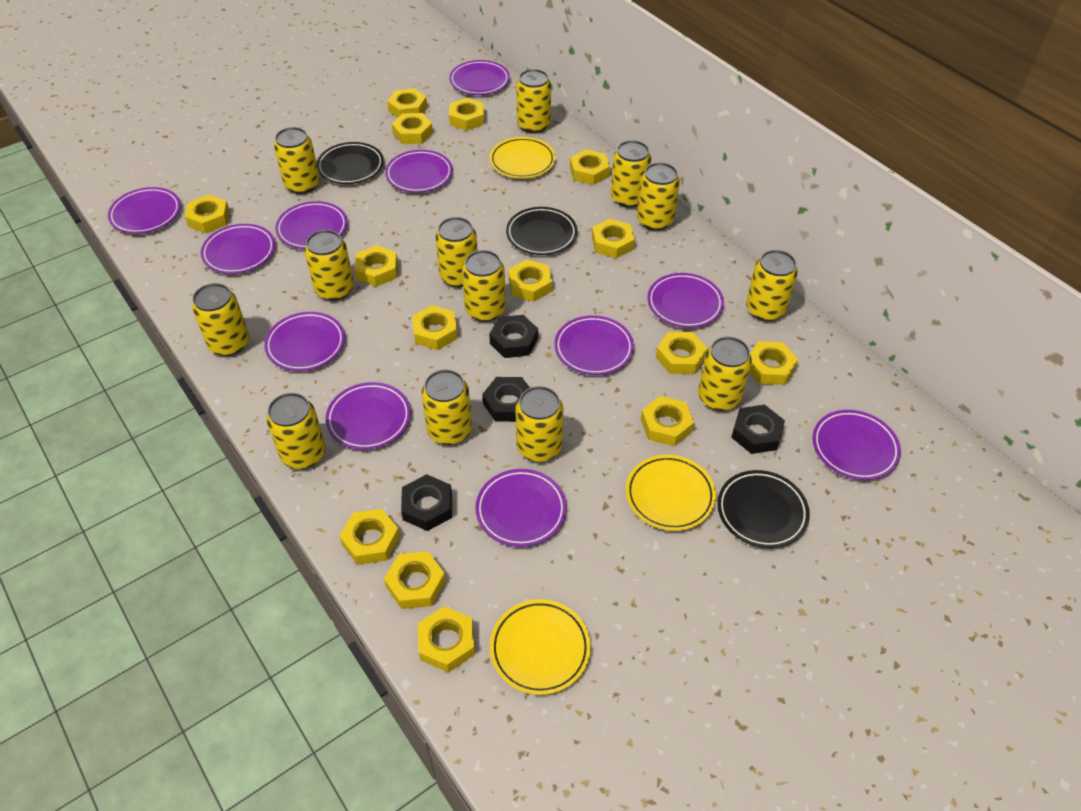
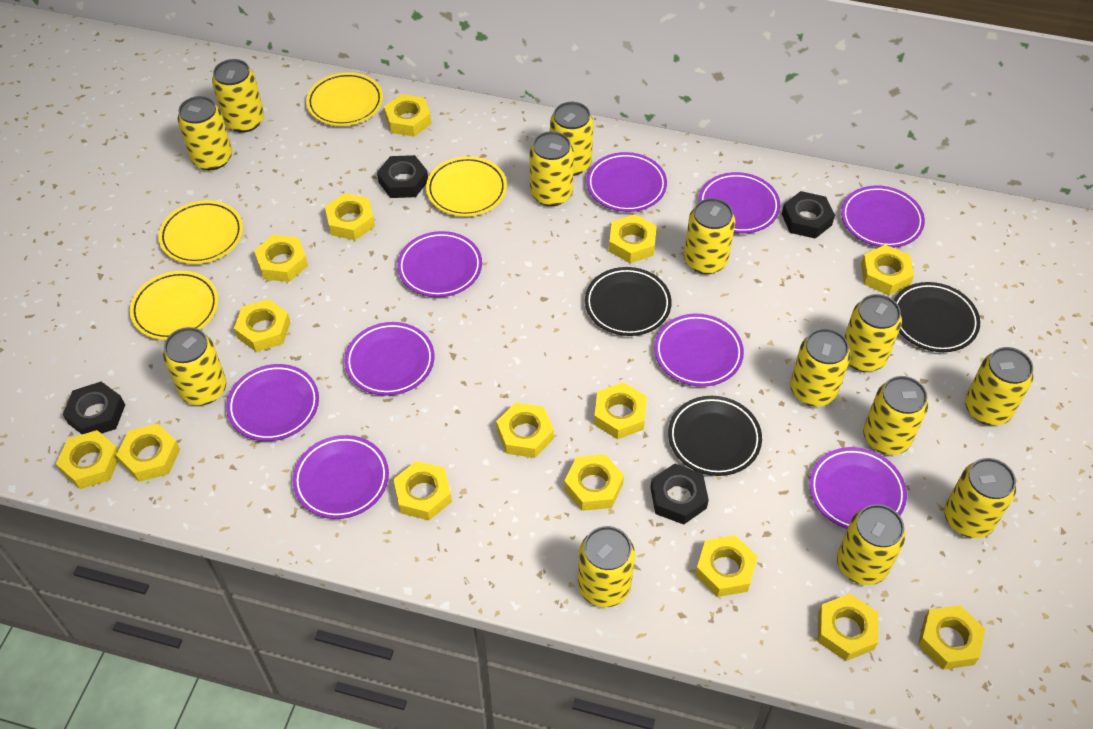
purple plate: 11 -> 9
yellow plate: 3 -> 4

